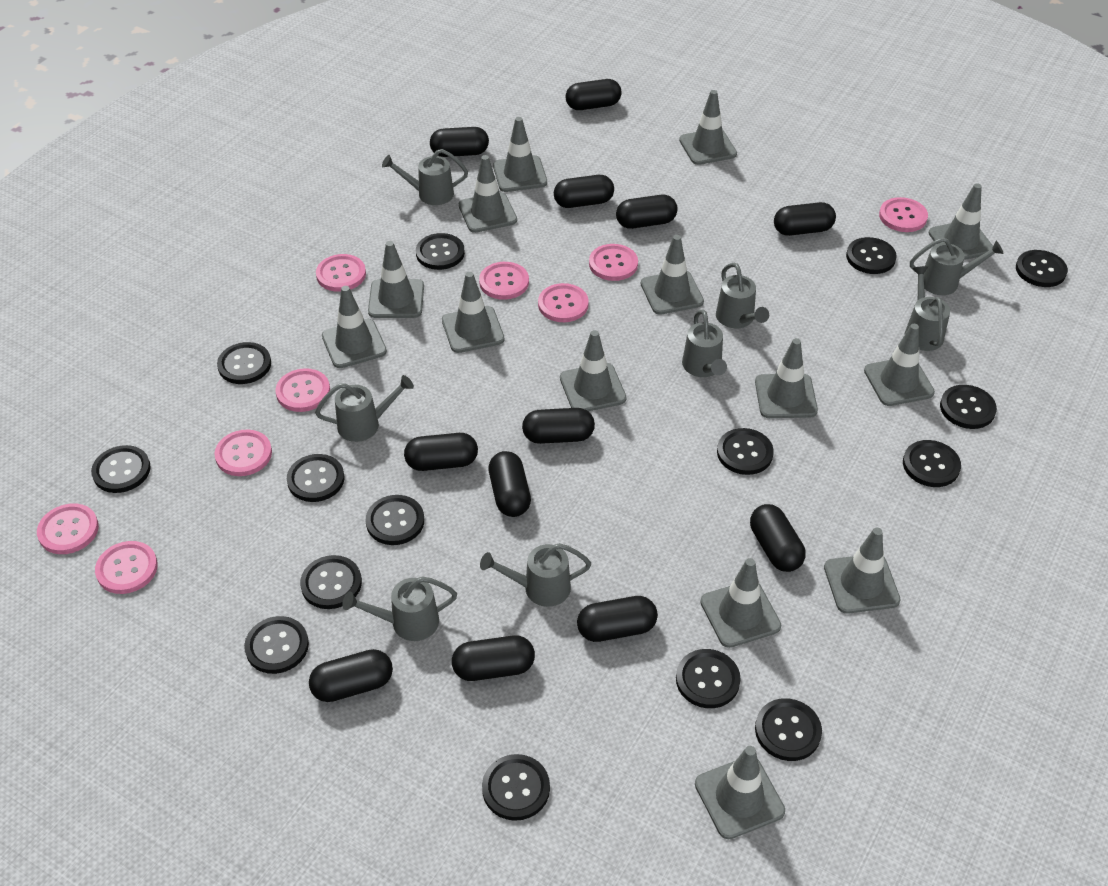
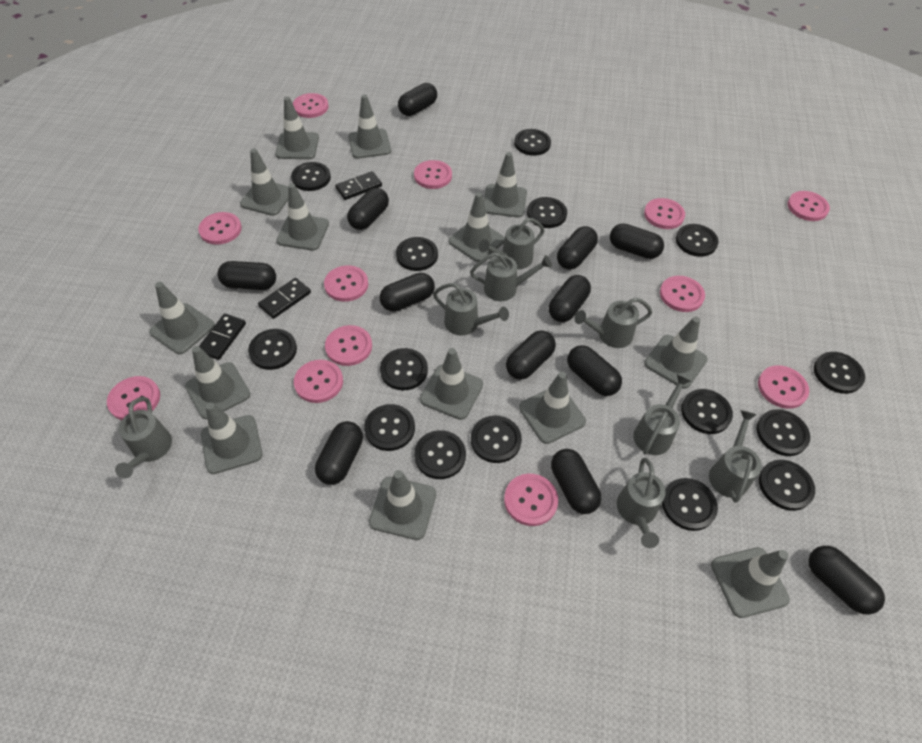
black domino: 0 -> 3
pink button: 9 -> 12

